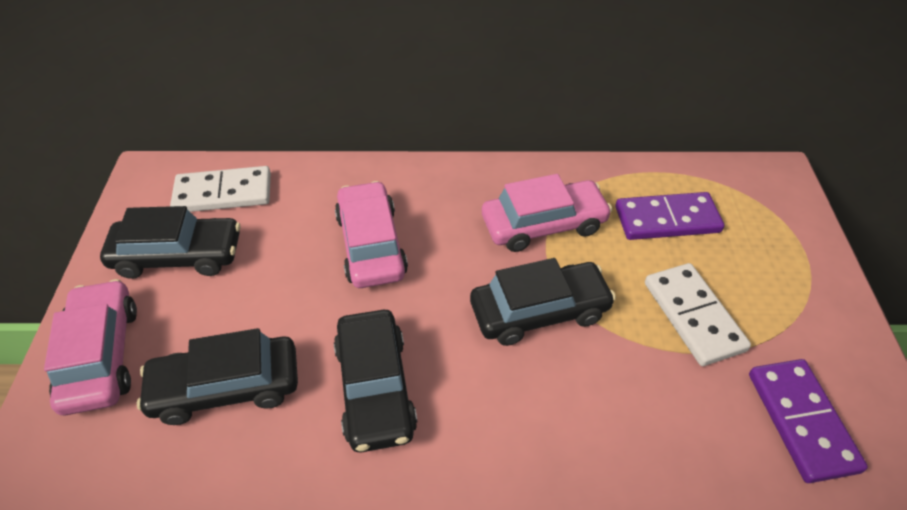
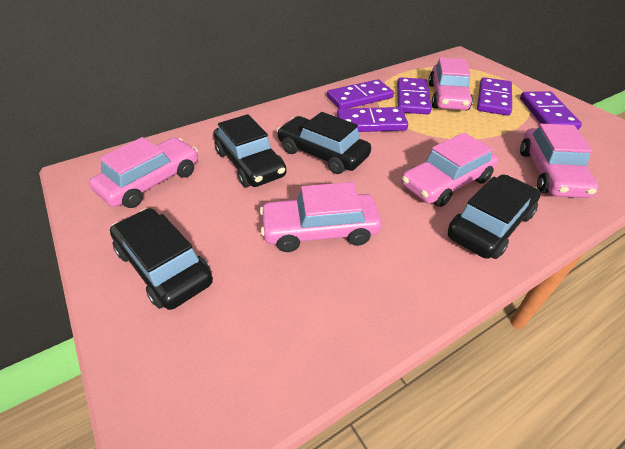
pink car: 3 -> 5
purple domino: 2 -> 5
white domino: 2 -> 0

